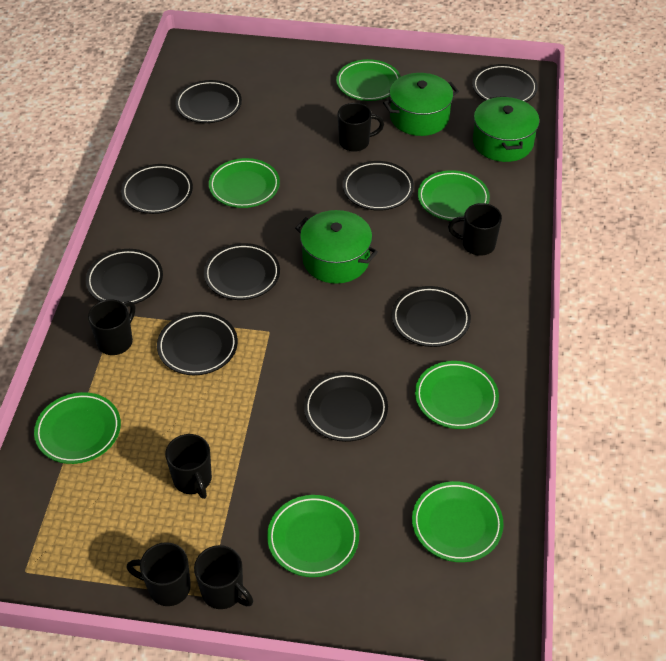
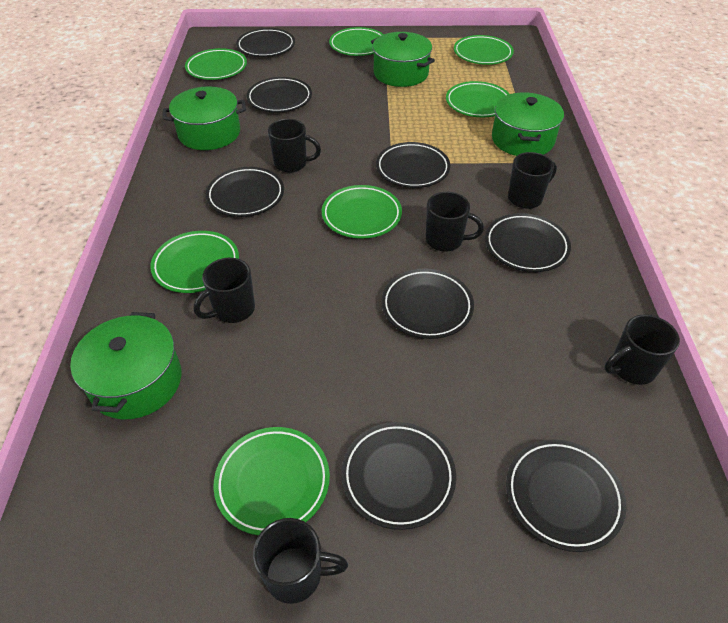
black plate: 9 -> 8
green pot: 3 -> 4

